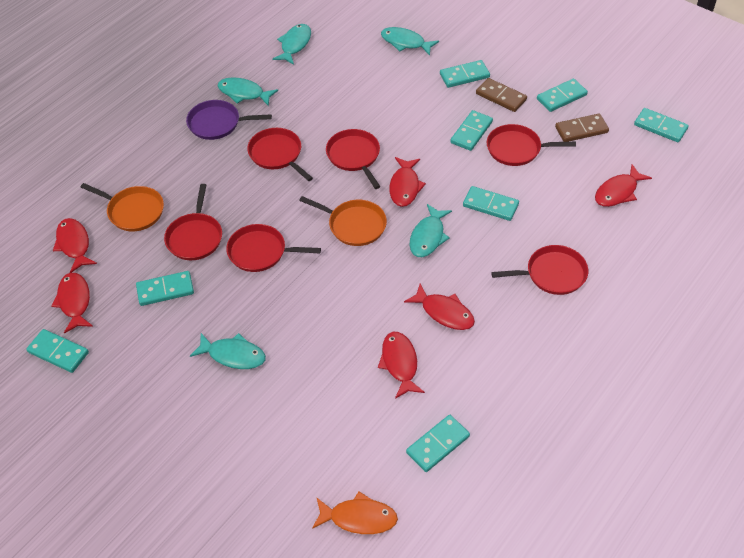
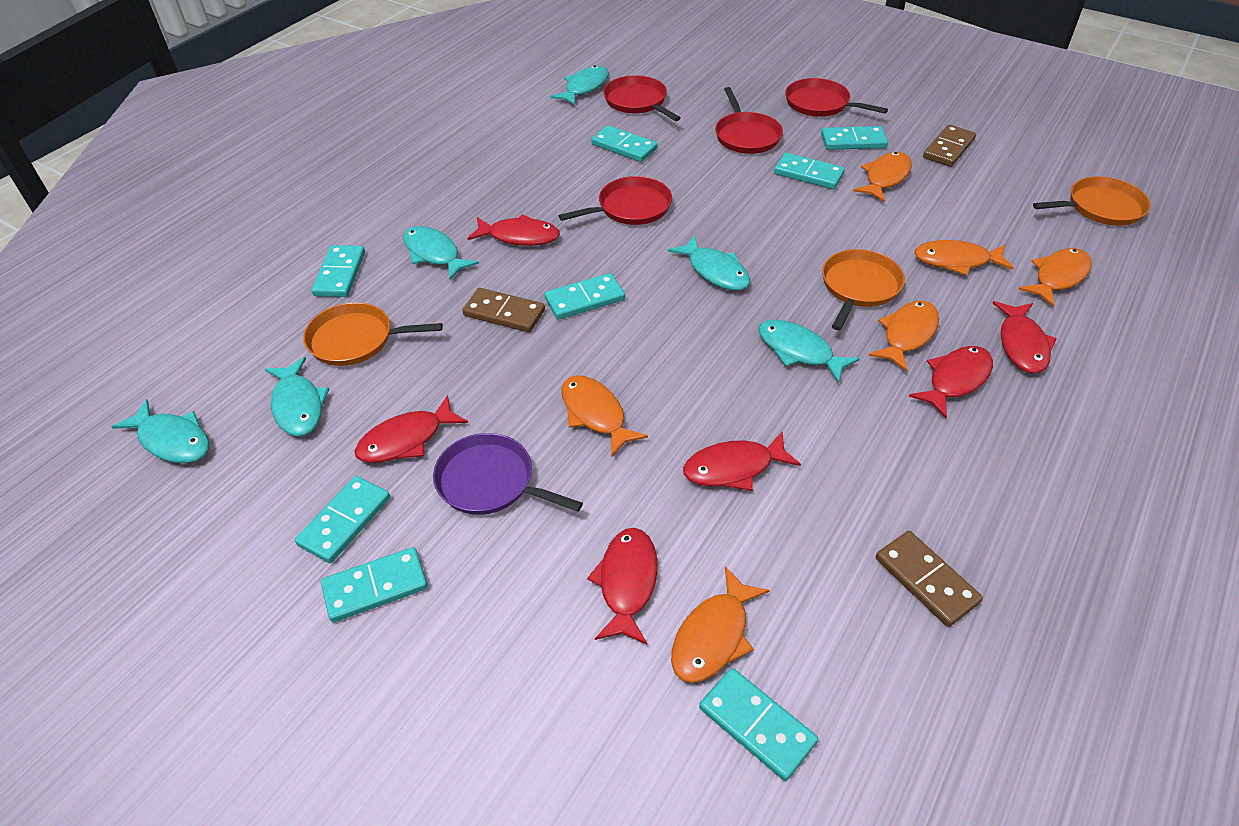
brown domino: 2 -> 3
orange fish: 1 -> 6
orange pan: 2 -> 3
red pan: 6 -> 4
turquoise fish: 5 -> 6

